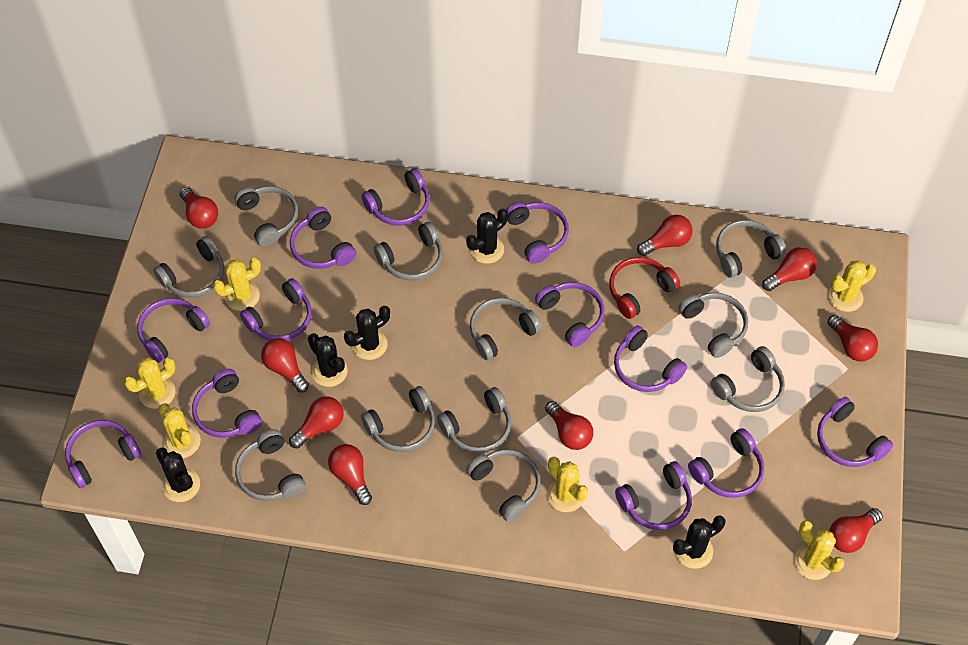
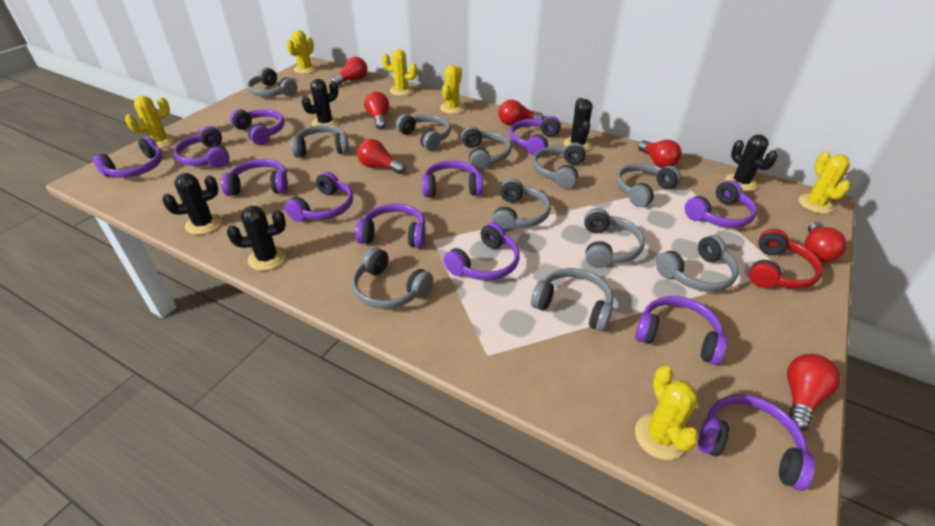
red light bulb: 9 -> 7

